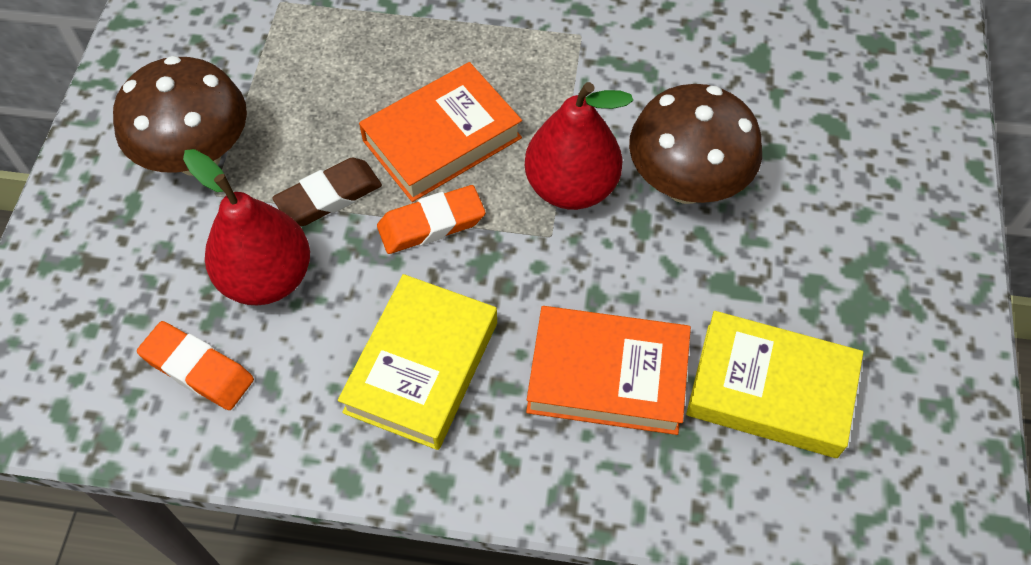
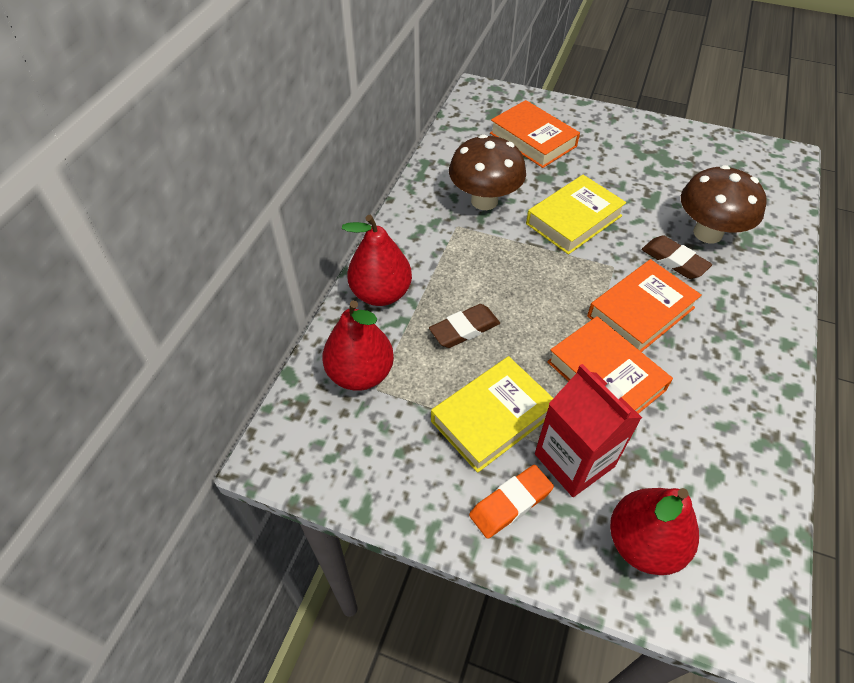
brown eraser: 1 -> 2
orange book: 2 -> 3
orange eraser: 2 -> 1
red carton: 0 -> 1
red pear: 2 -> 3

